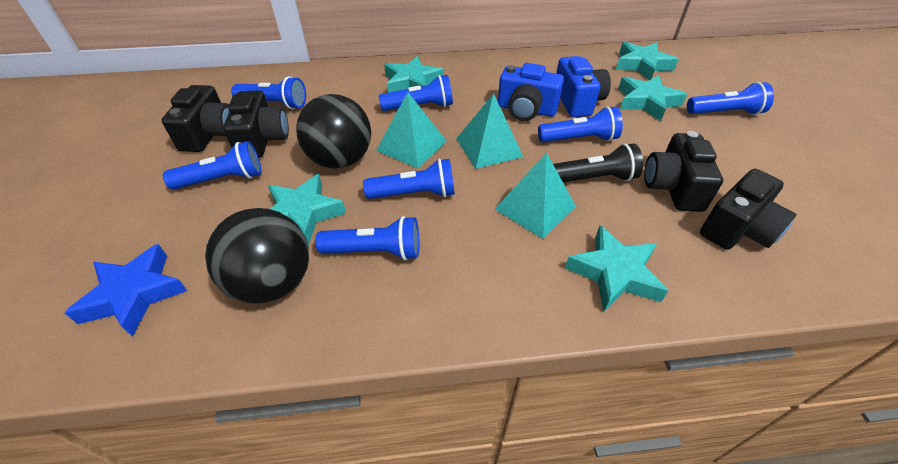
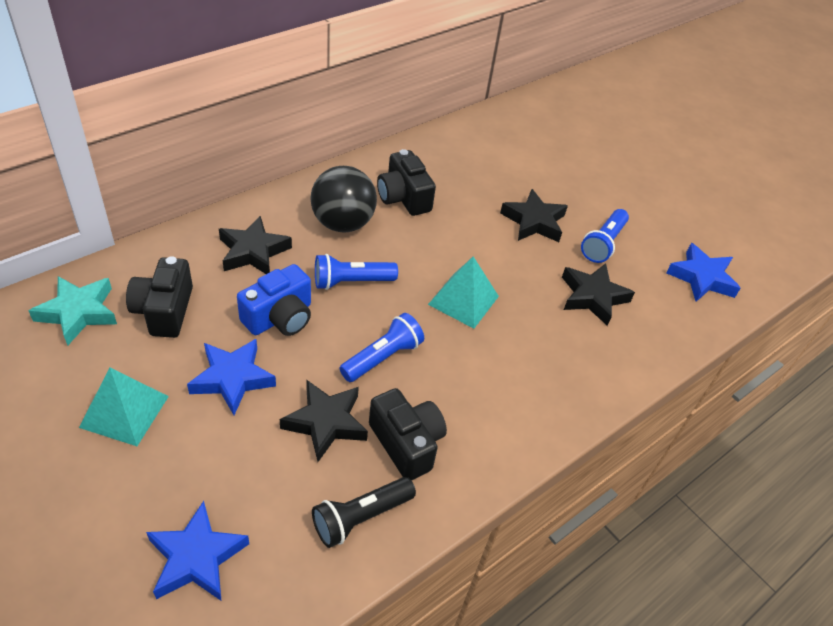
black ball: 2 -> 1
black camera: 4 -> 3
black star: 0 -> 4
blue camera: 2 -> 1
blue flashlight: 7 -> 3
blue star: 1 -> 3
turquoise pyramid: 3 -> 2
turquoise star: 5 -> 1

